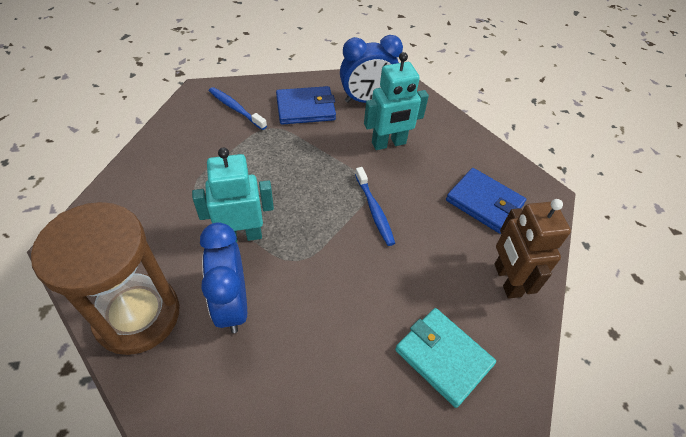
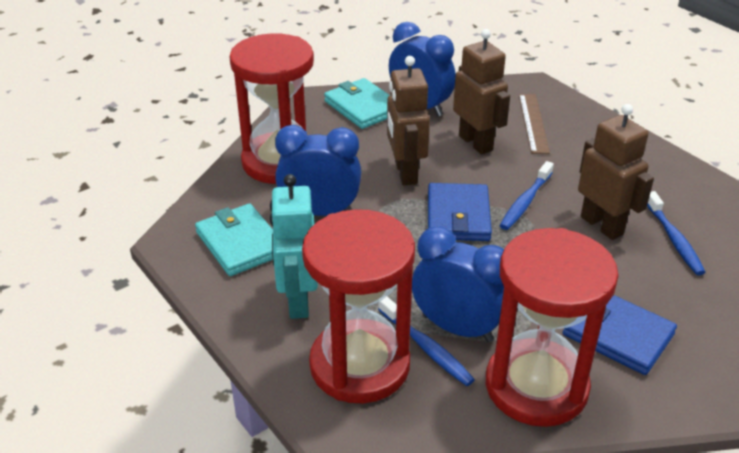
blue clock: 2 -> 3
blue toothbrush: 2 -> 3
brown hourglass: 1 -> 0
brown robot: 1 -> 3
brown ruler: 0 -> 1
red hourglass: 0 -> 3
turquoise robot: 2 -> 1
turquoise wallet: 1 -> 2

